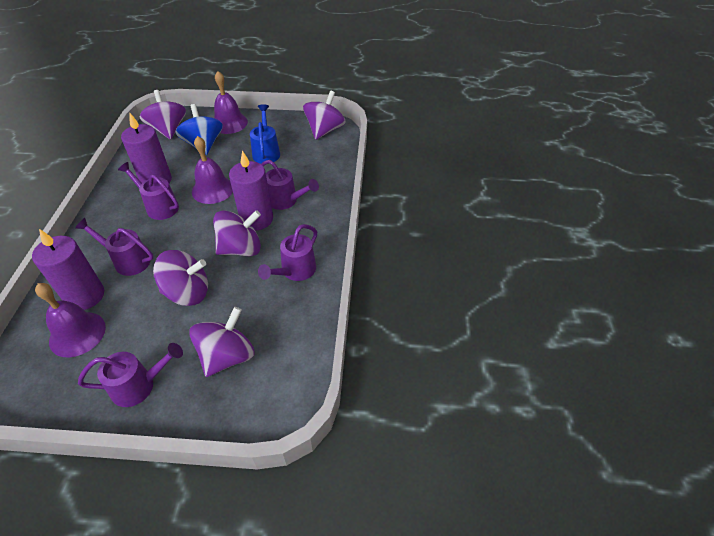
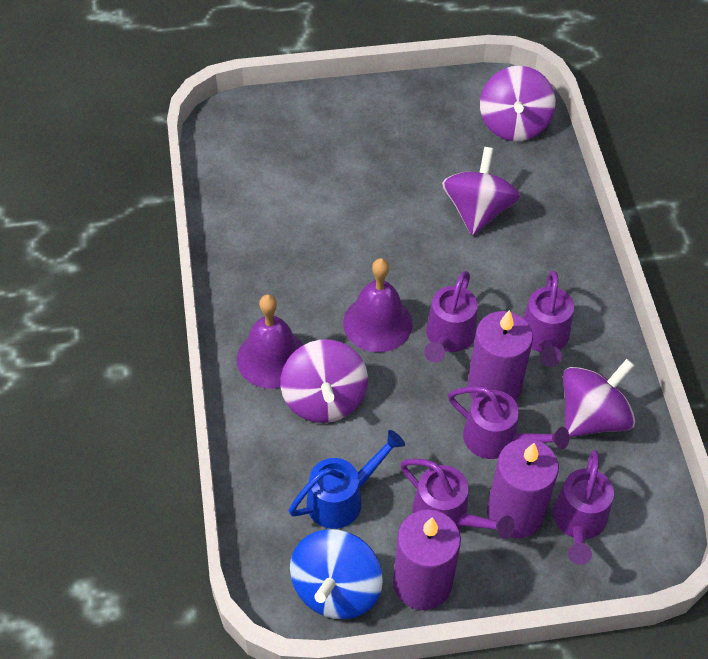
purple bell: 3 -> 2
purple spinning top: 5 -> 4

